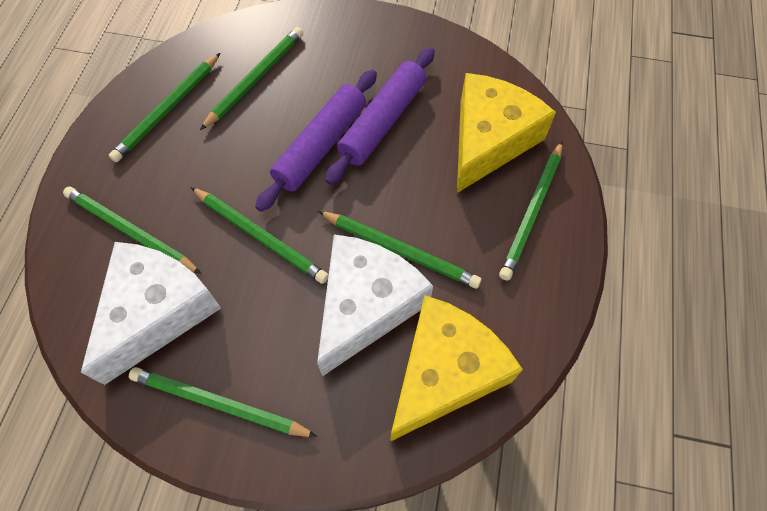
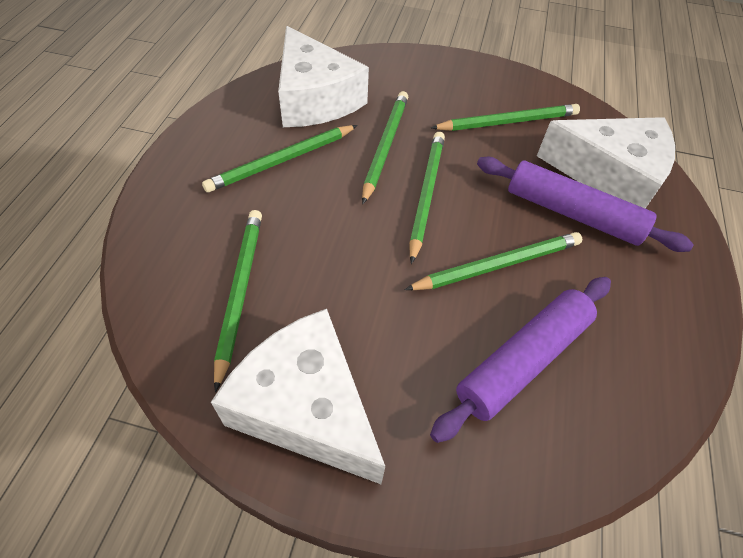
green pencil: 7 -> 6
white cheese: 2 -> 3
yellow cheese: 2 -> 0

